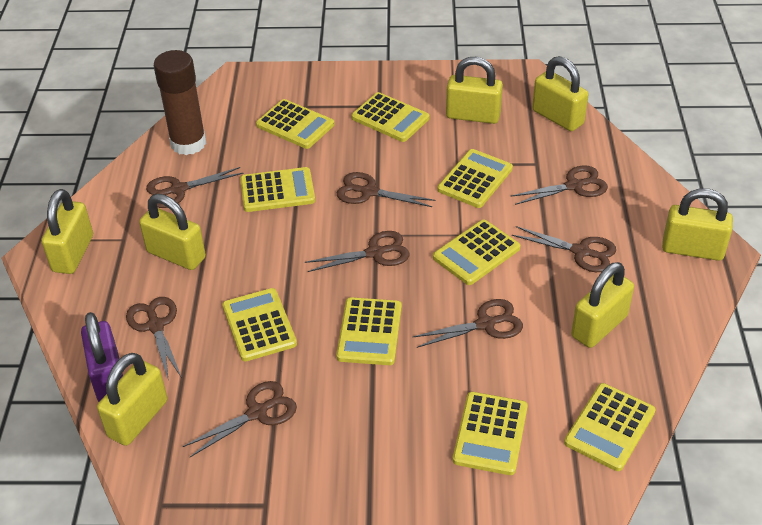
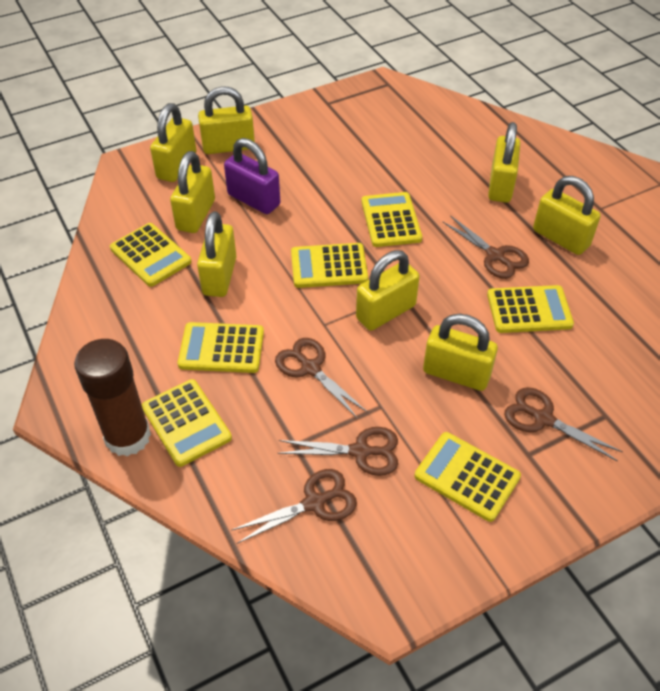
brown scissors: 8 -> 5
yellow calculator: 9 -> 7
yellow padlock: 7 -> 8

